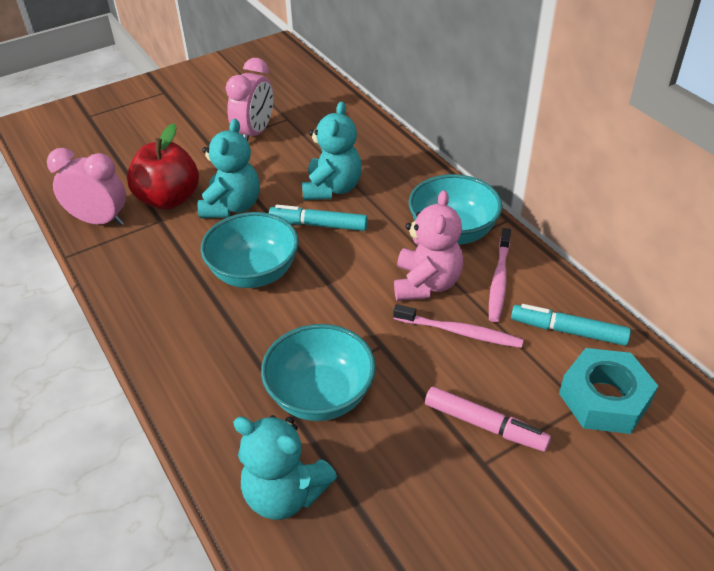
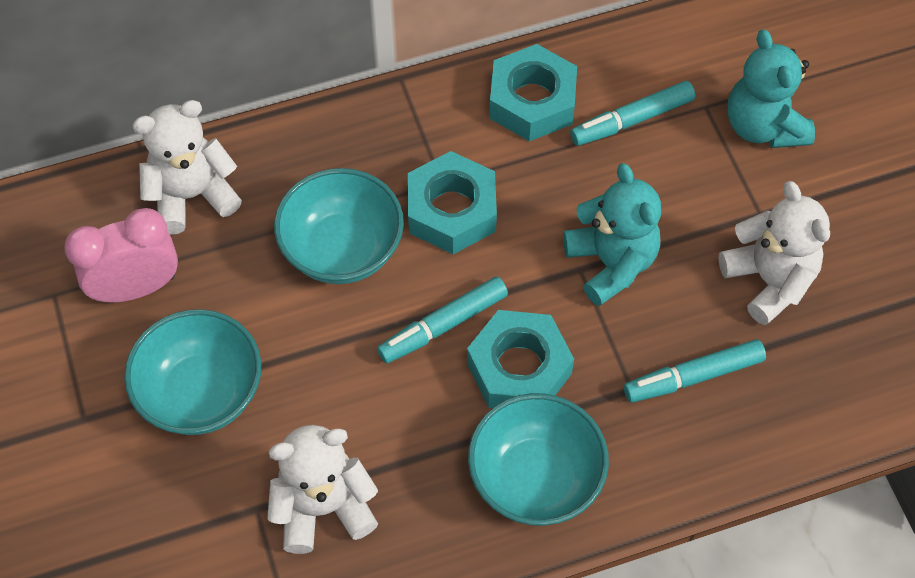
pink clock: 2 -> 1
pink marker: 1 -> 0
pink teddy bear: 1 -> 0
pink toothbrush: 2 -> 0
red apple: 1 -> 0
turquoise marker: 2 -> 3
turquoise nut: 1 -> 3
turquoise teddy bear: 3 -> 2
white teddy bear: 0 -> 3

